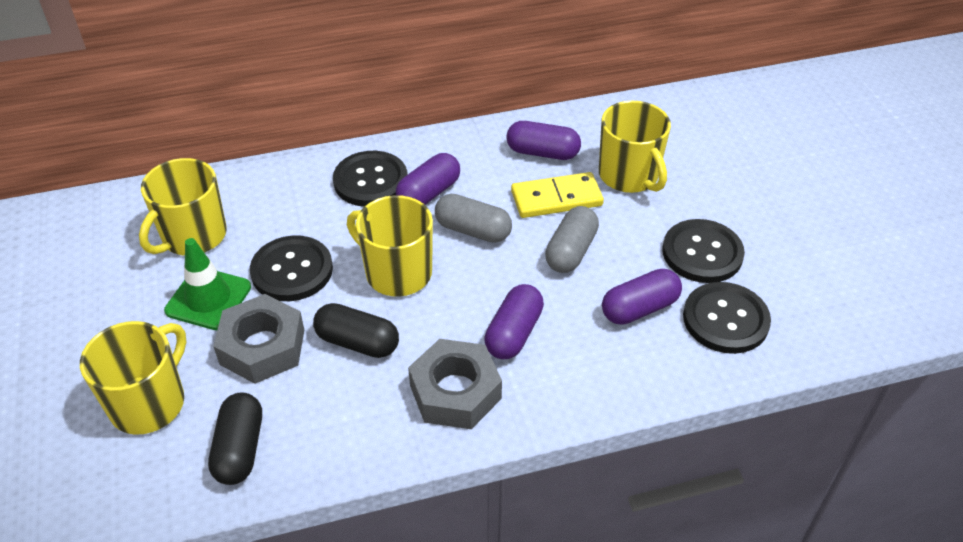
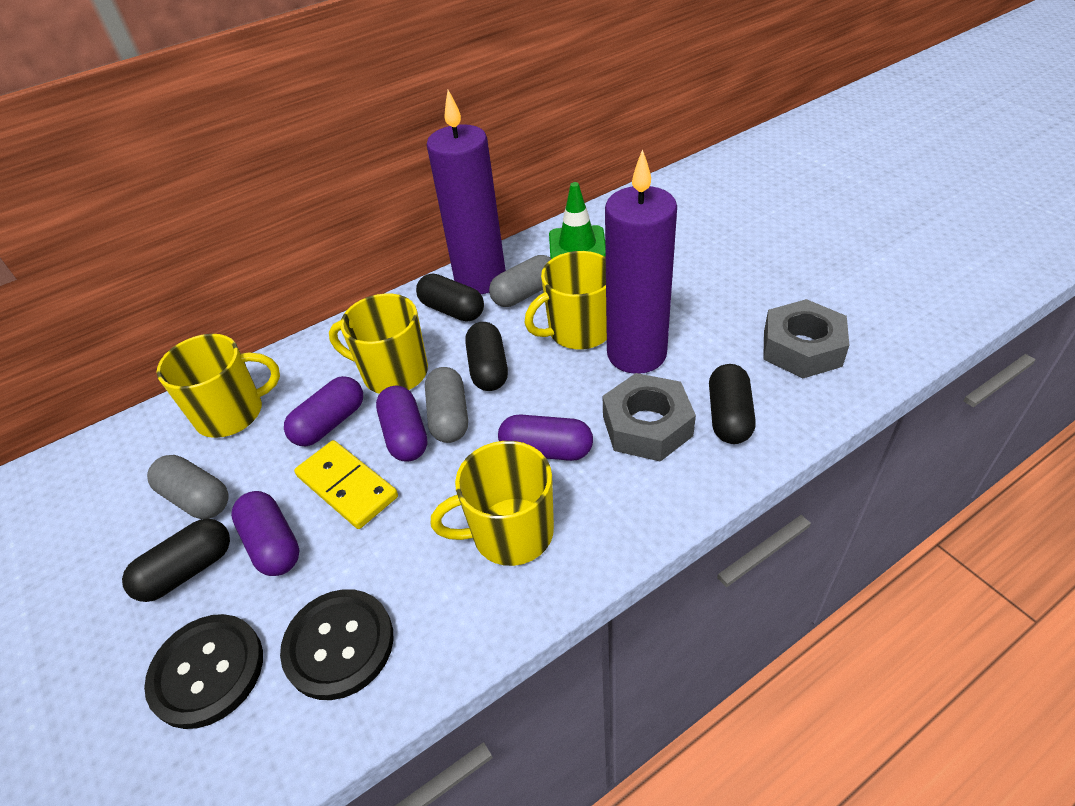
black button: 4 -> 2
black capsule: 2 -> 4
grey capsule: 2 -> 3
purple candle: 0 -> 2

